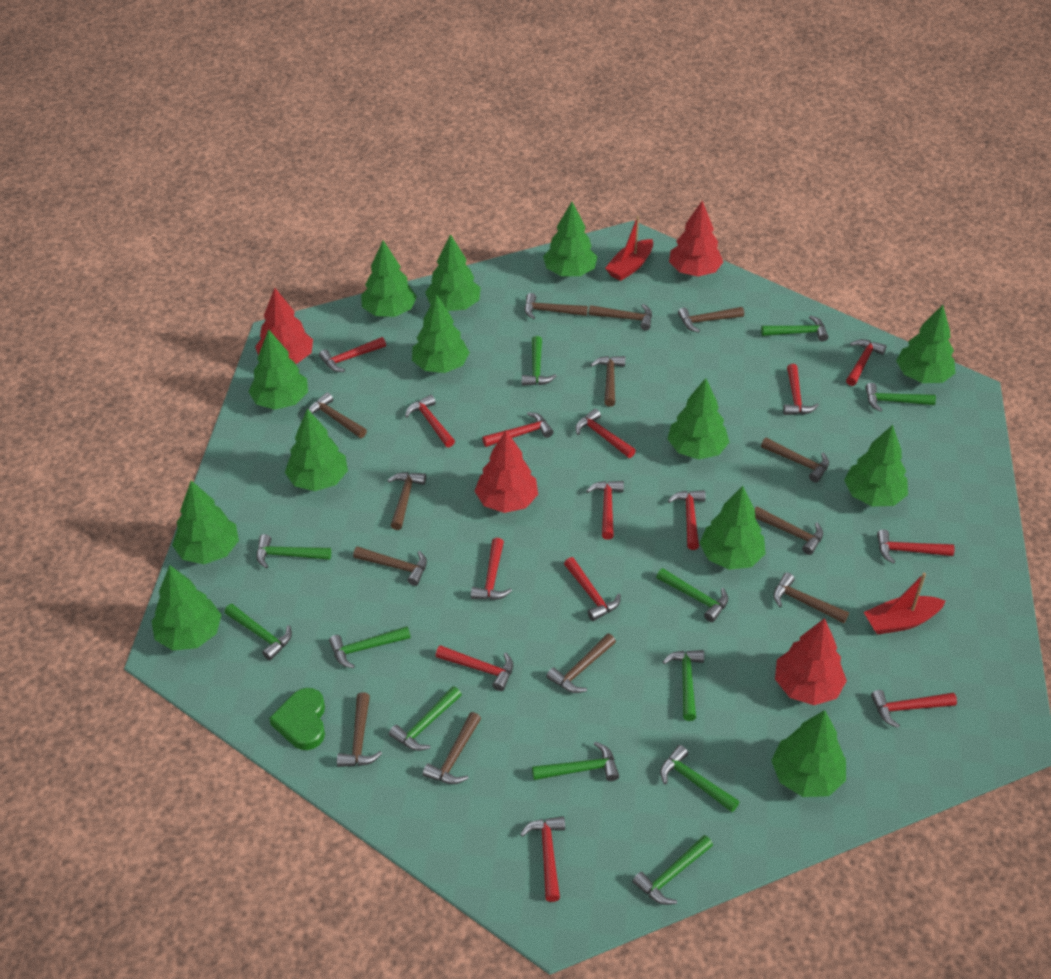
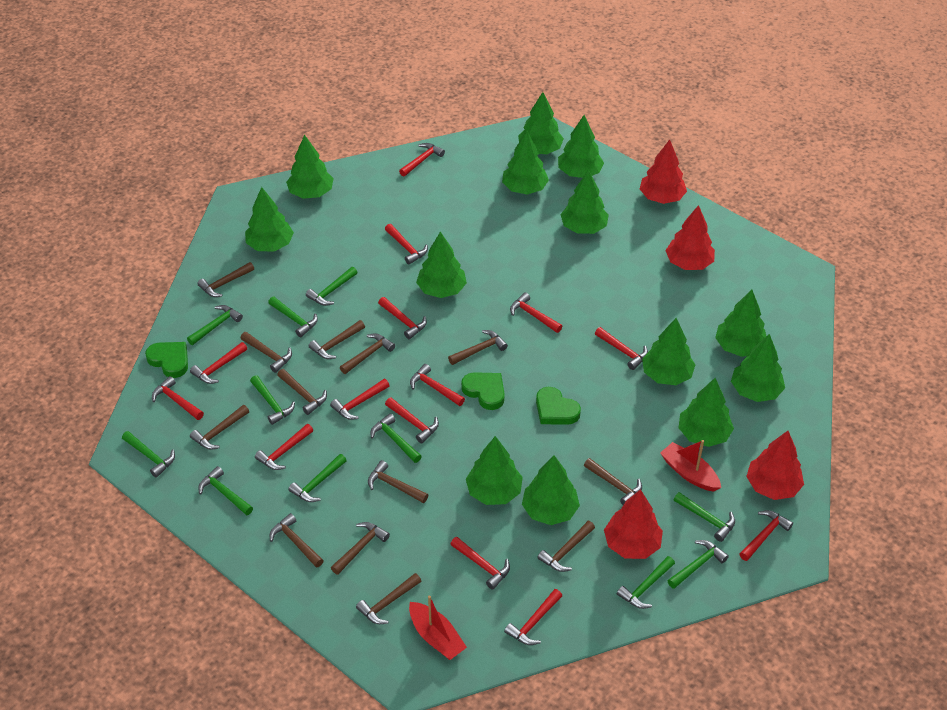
green hammer: 12 -> 11
green heart: 1 -> 3

